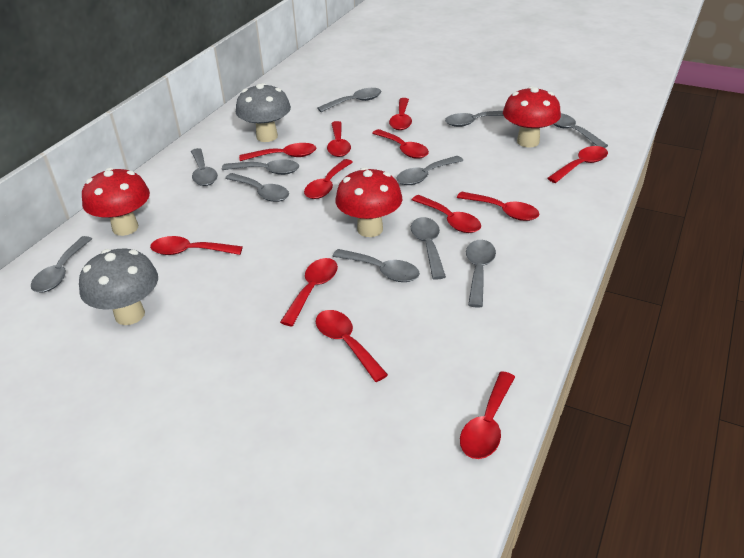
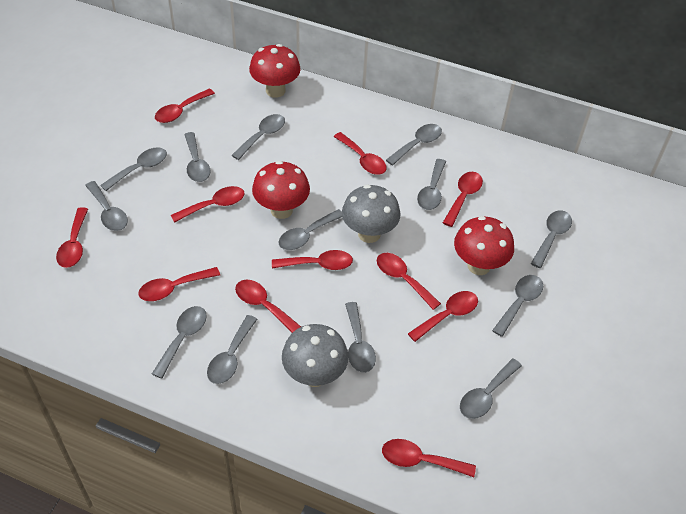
grey spoon: 11 -> 13
red spoon: 12 -> 11

